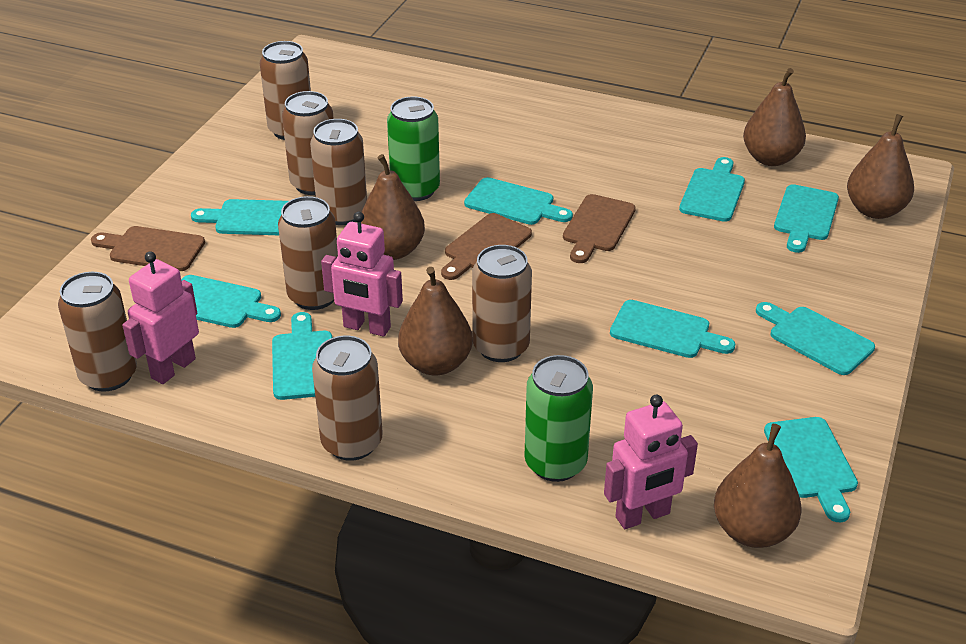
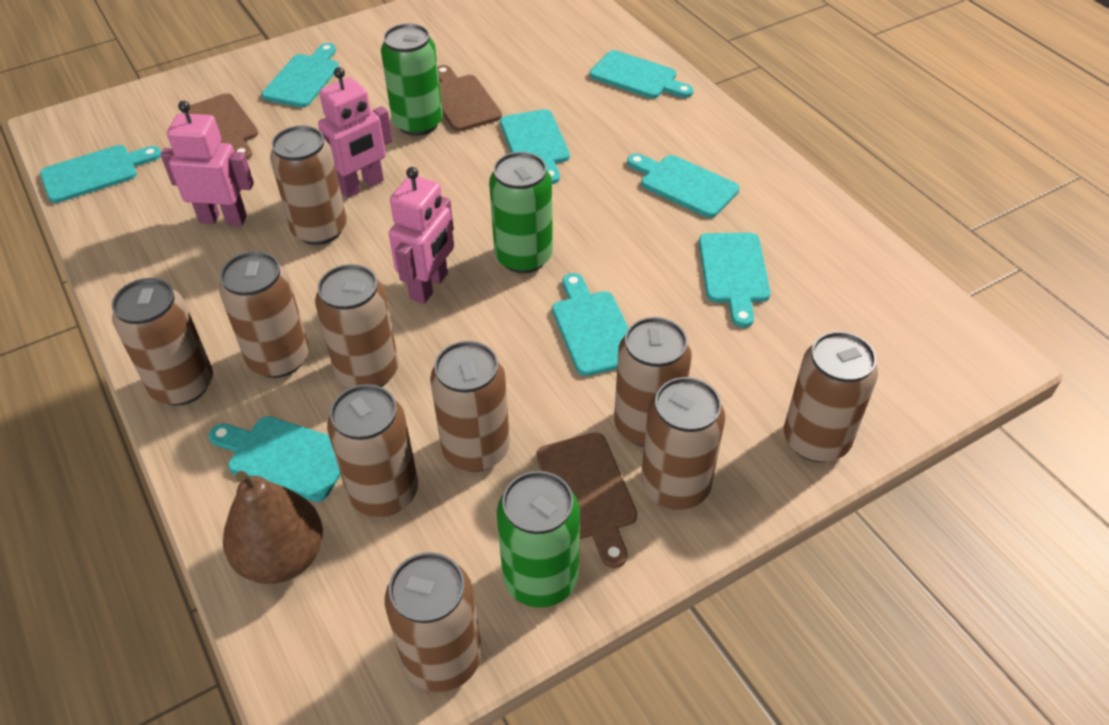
brown can: 7 -> 10
brown pear: 5 -> 1
green can: 2 -> 3
turquoise cutting board: 9 -> 8

